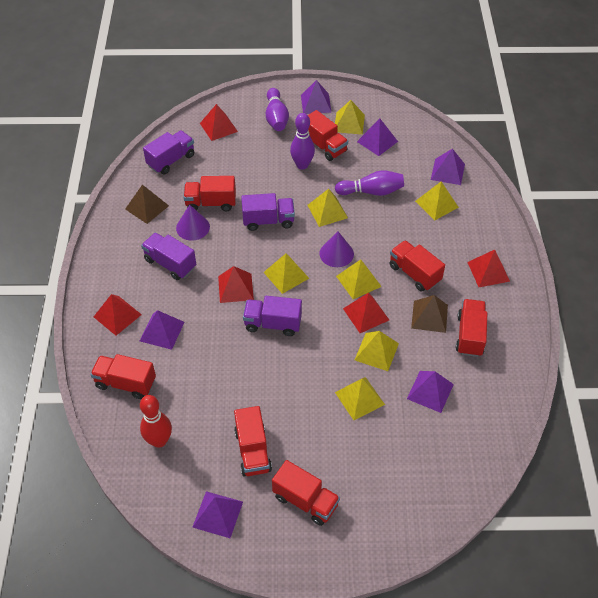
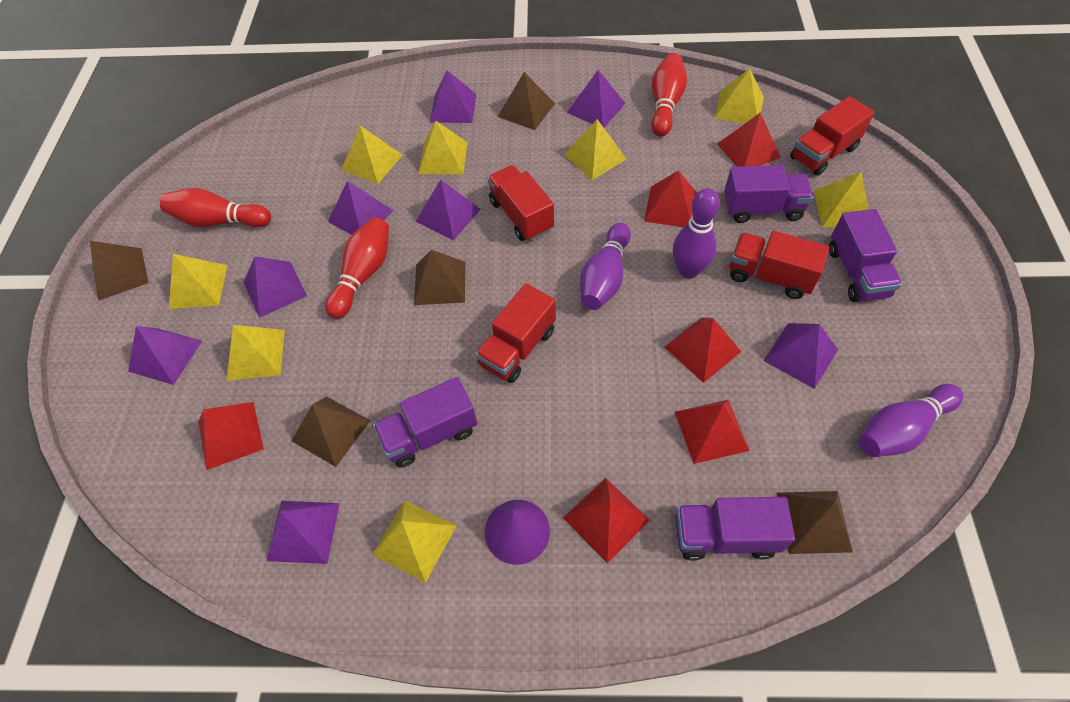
brown pyramid: 2 -> 5
purple cone: 2 -> 1
purple pyramid: 6 -> 8
red bowling pin: 1 -> 3
red pyramid: 5 -> 6
red truck: 7 -> 4
yellow pyramid: 7 -> 8

